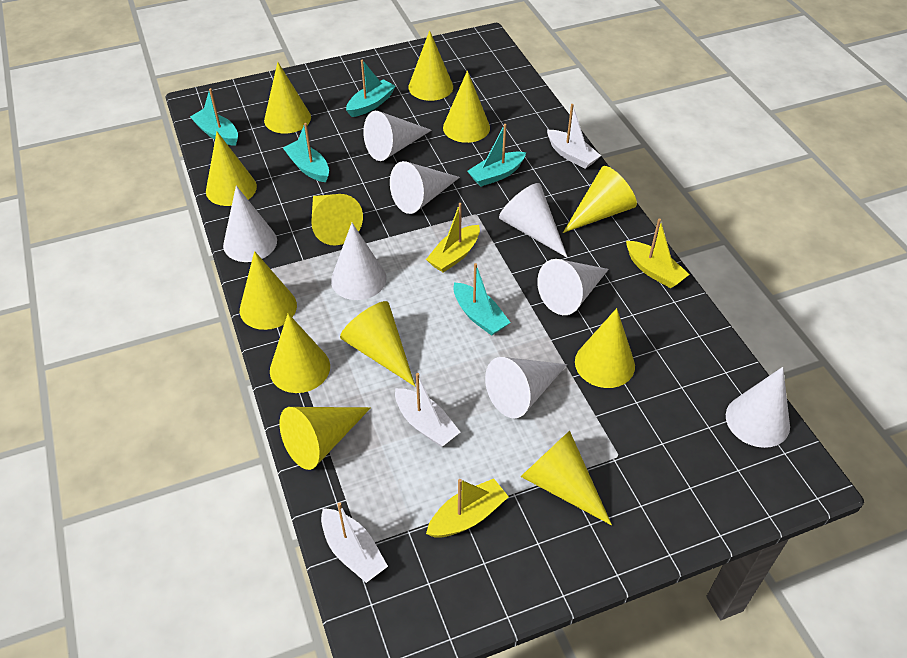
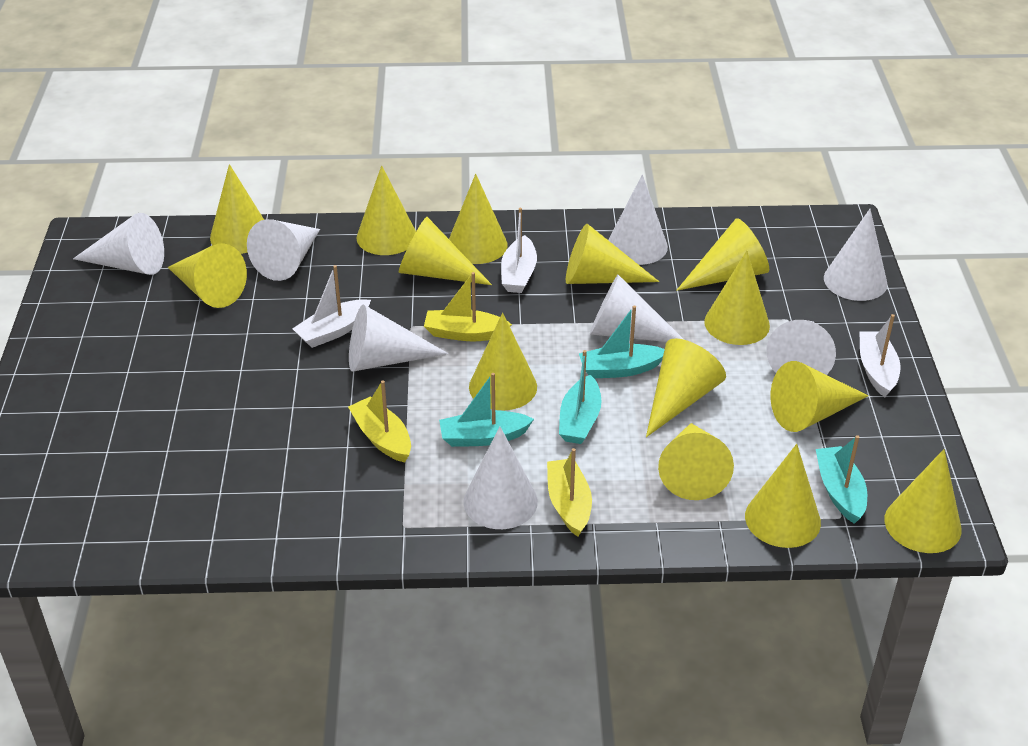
turquoise boat: 5 -> 4
yellow cone: 12 -> 14

